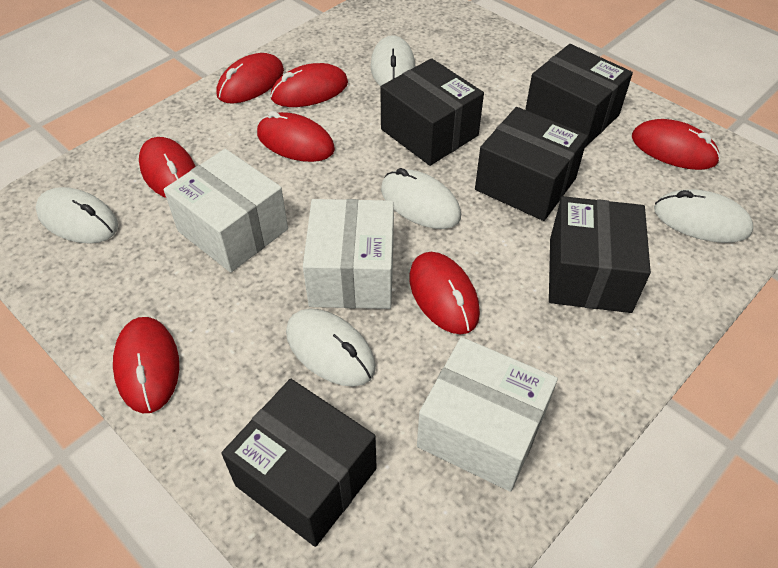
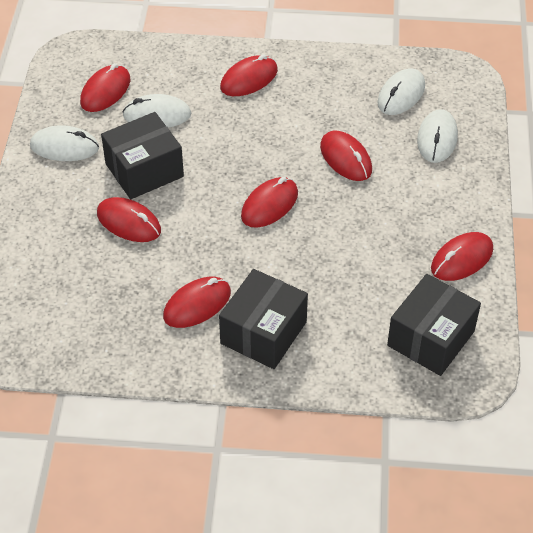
black box: 5 -> 3
white box: 3 -> 0
white mouse: 5 -> 4

